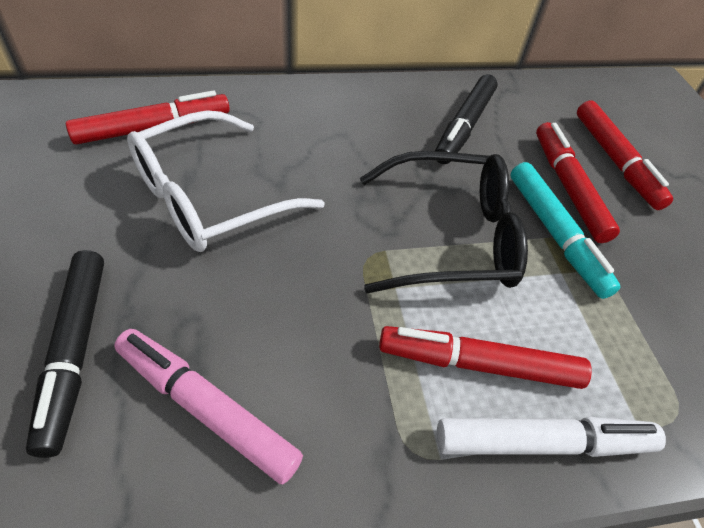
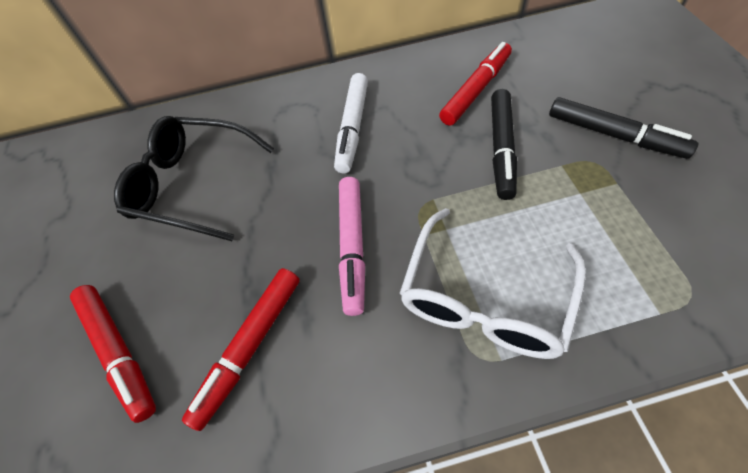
red marker: 4 -> 3
turquoise marker: 1 -> 0

